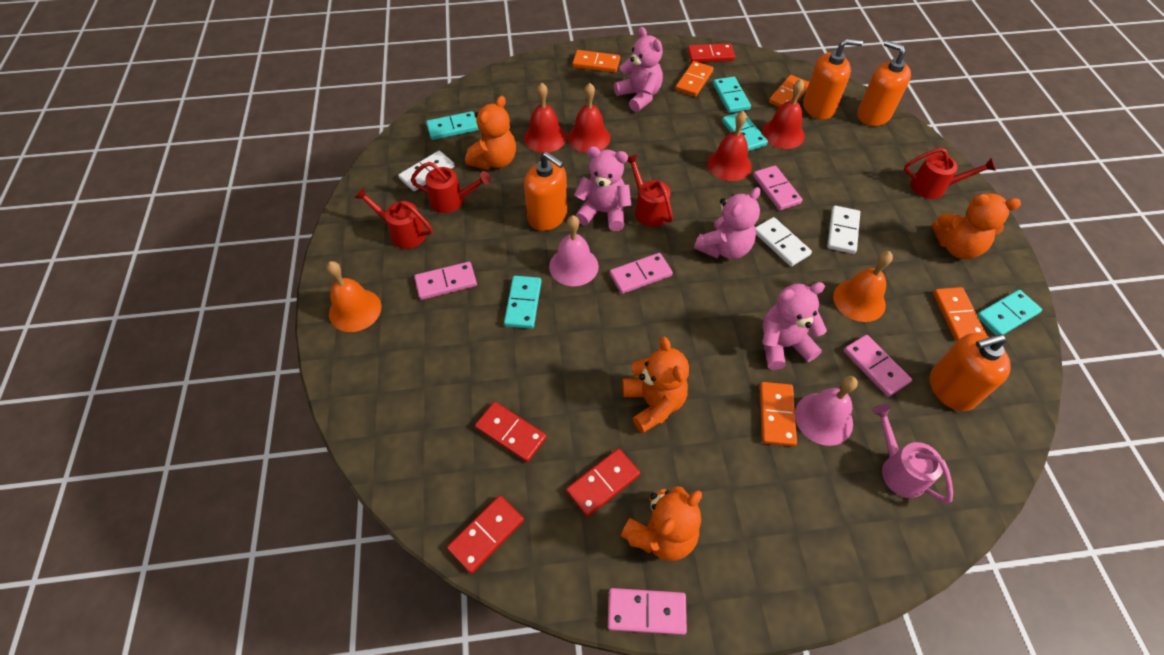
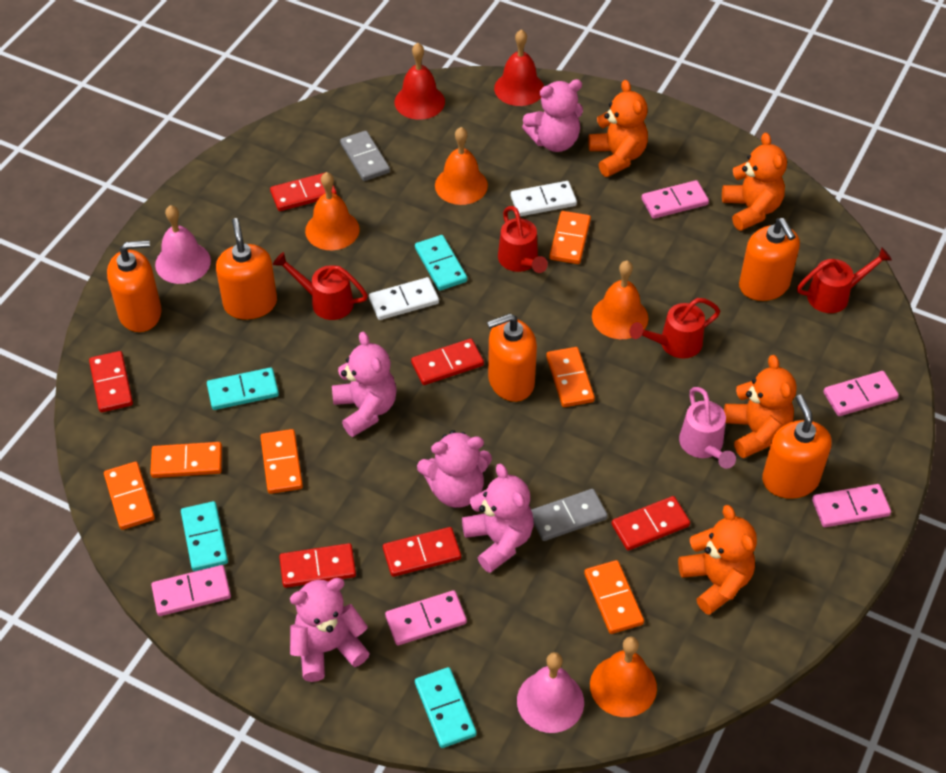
grey domino: 0 -> 2
orange bell: 2 -> 4
orange domino: 5 -> 6
orange soap dispenser: 4 -> 5
pink teddy bear: 4 -> 5
red bell: 4 -> 2
red domino: 4 -> 6
turquoise domino: 5 -> 4
white domino: 3 -> 2

